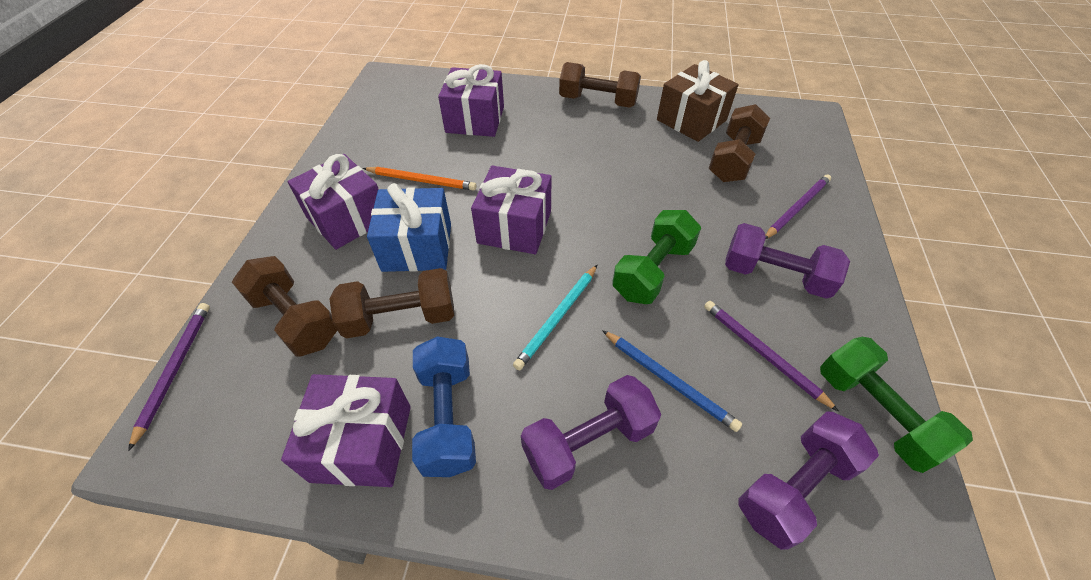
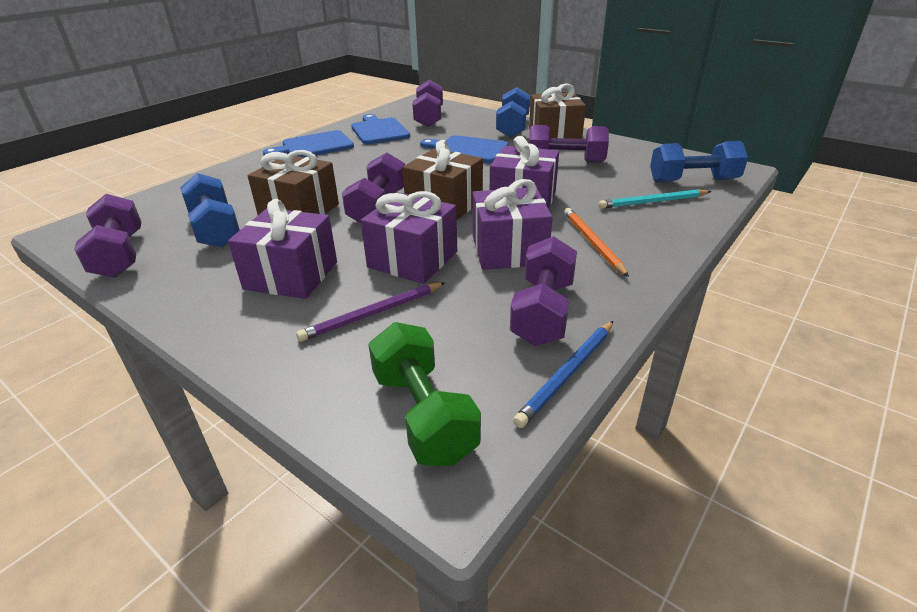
blue cutting board: 0 -> 3
blue dumbbell: 1 -> 3
blue gift: 1 -> 0
brown dumbbell: 4 -> 0
brown gift: 1 -> 3
green dumbbell: 2 -> 1
purple dumbbell: 3 -> 5
purple pencil: 3 -> 1

